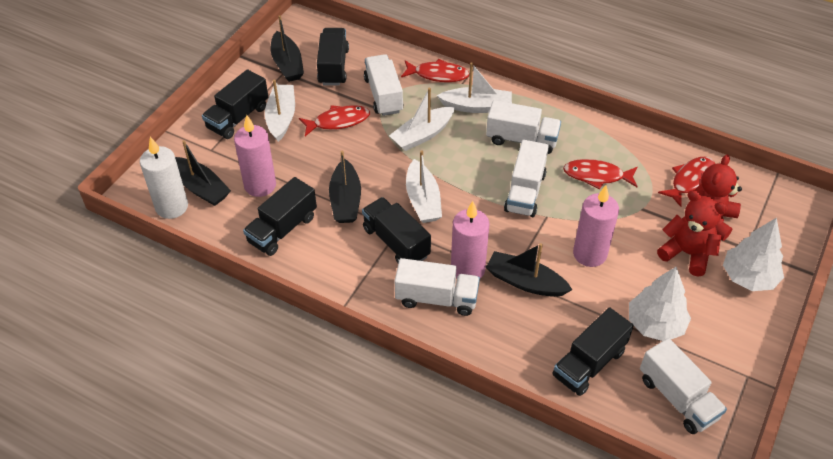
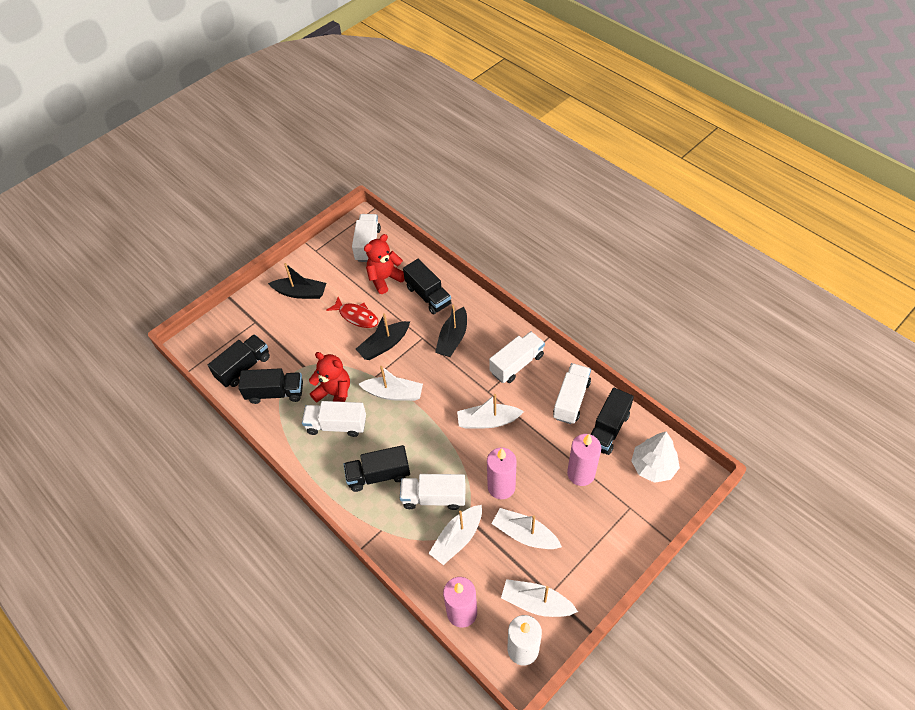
black boat: 4 -> 3
red fish: 4 -> 1
white boat: 4 -> 5
white tree: 2 -> 1

